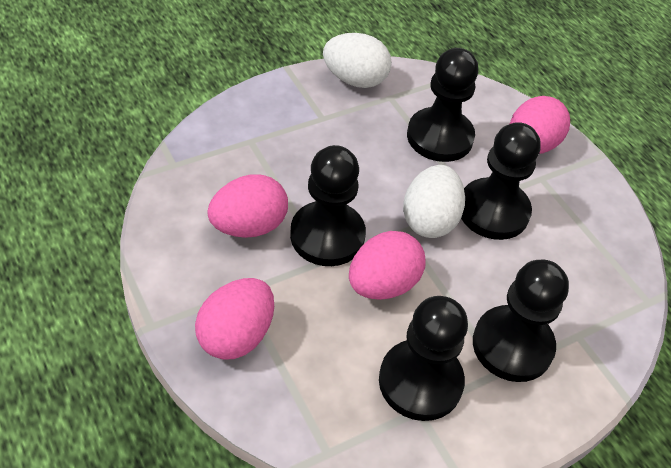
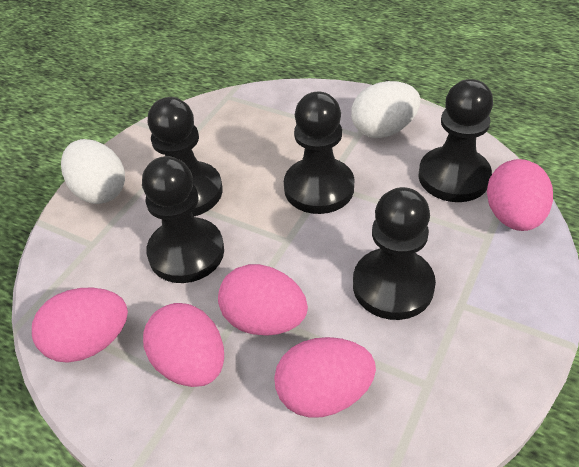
pink egg: 4 -> 5

